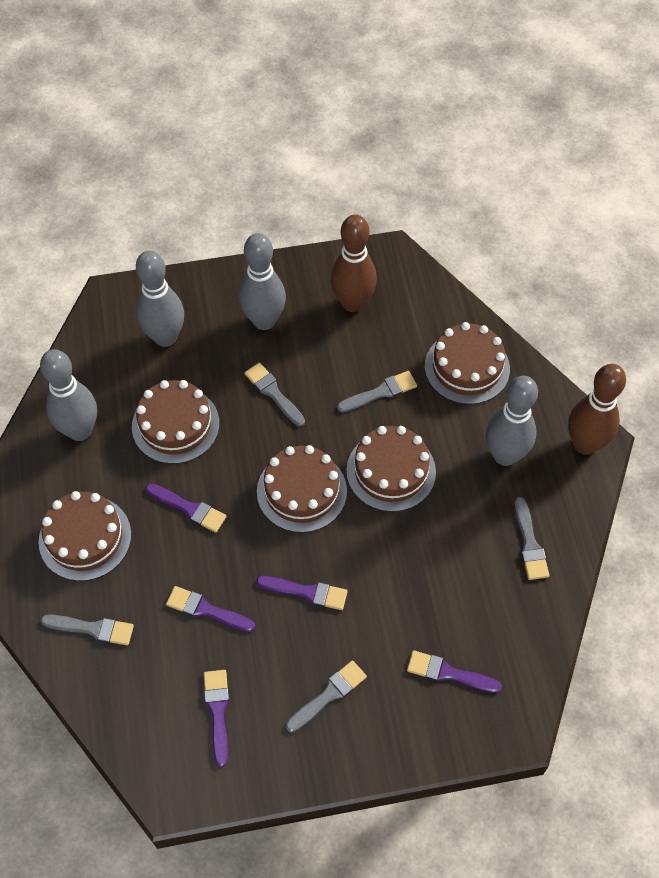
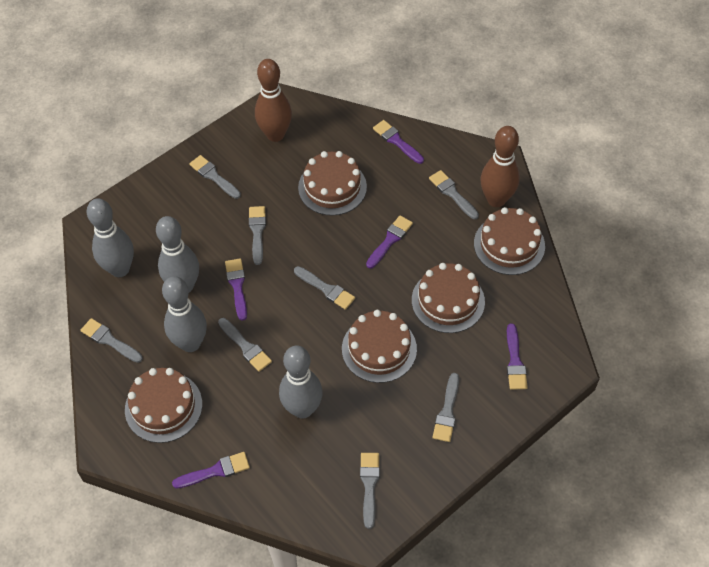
grey brush: 5 -> 8

